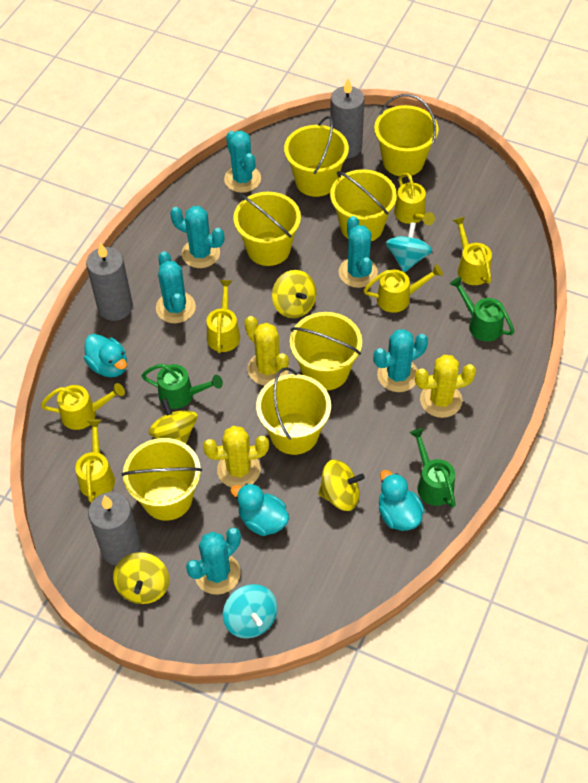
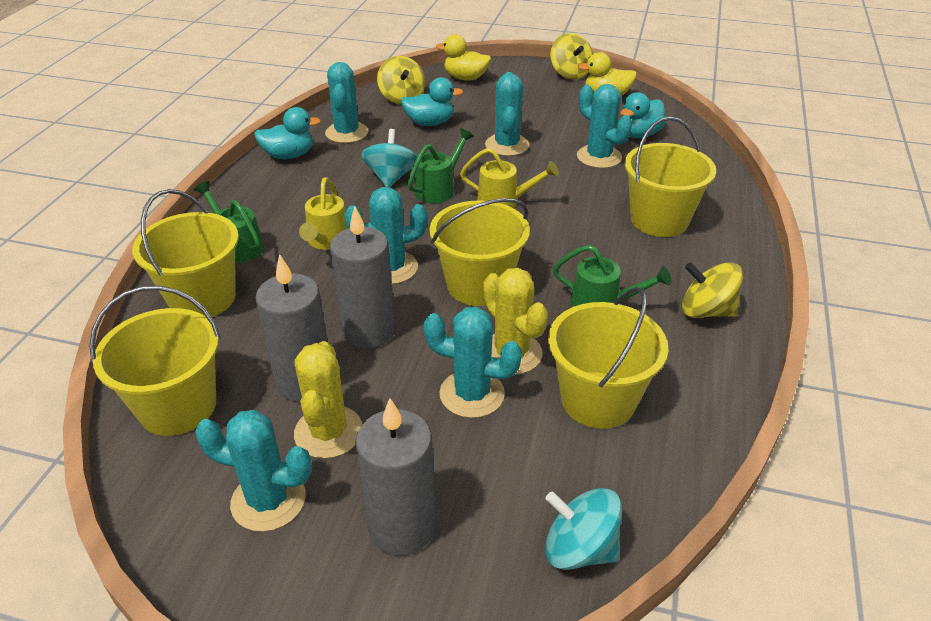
yellow bucket: 7 -> 5
yellow cactus: 3 -> 2
yellow duck: 0 -> 2
yellow spinning top: 4 -> 3
yellow watering can: 6 -> 2

